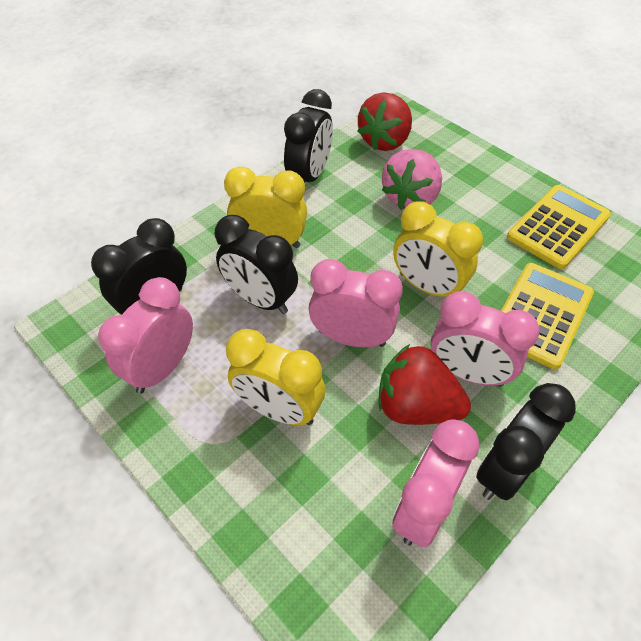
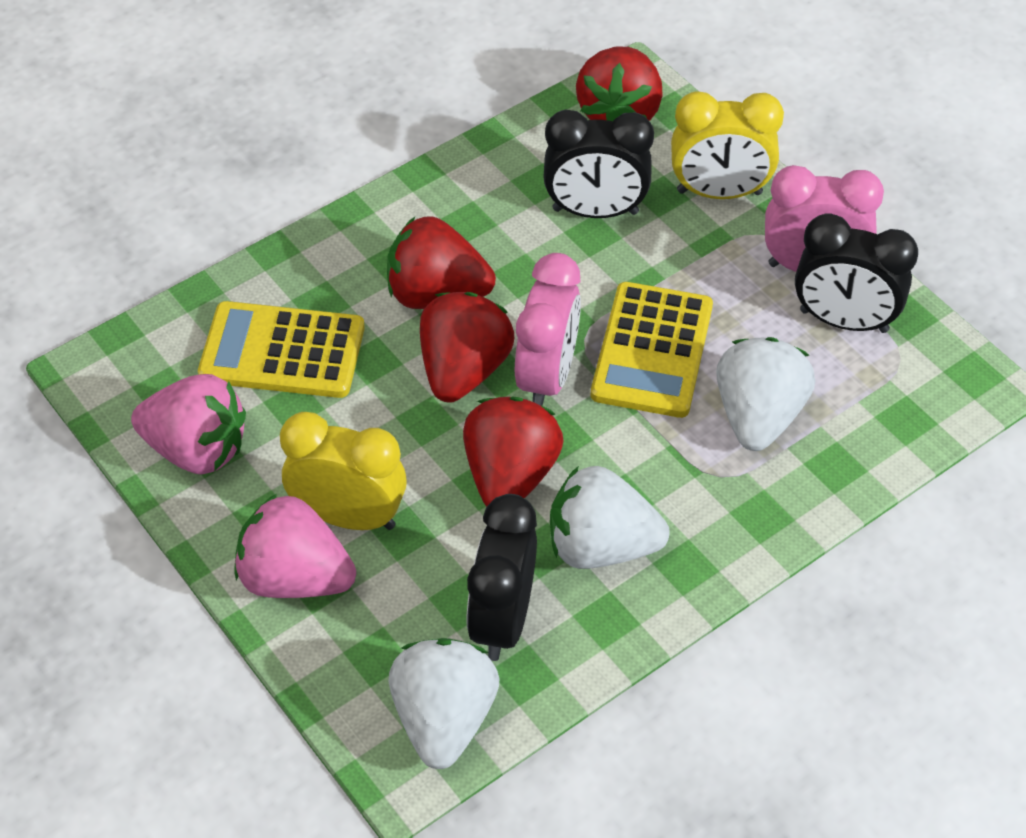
black clock: 4 -> 3
pink clock: 4 -> 2
pink strawberry: 1 -> 2
red strawberry: 2 -> 4
white strawberry: 0 -> 3
yellow clock: 3 -> 2

